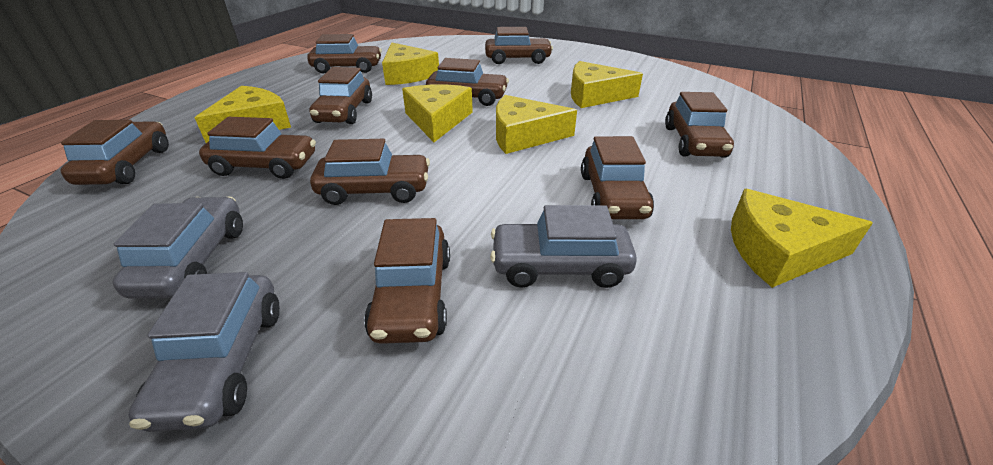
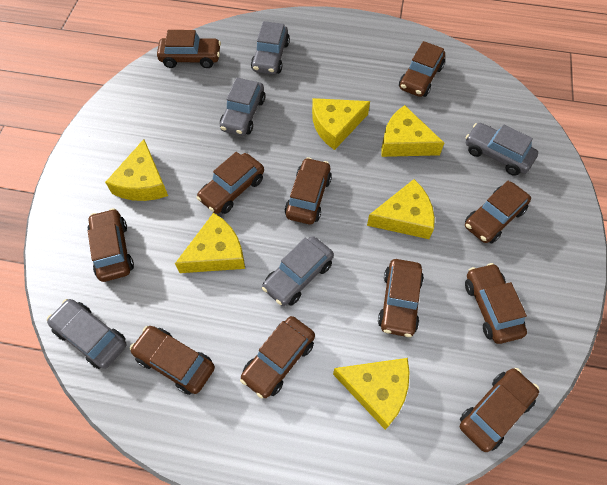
brown car: 10 -> 11
grey car: 3 -> 5

